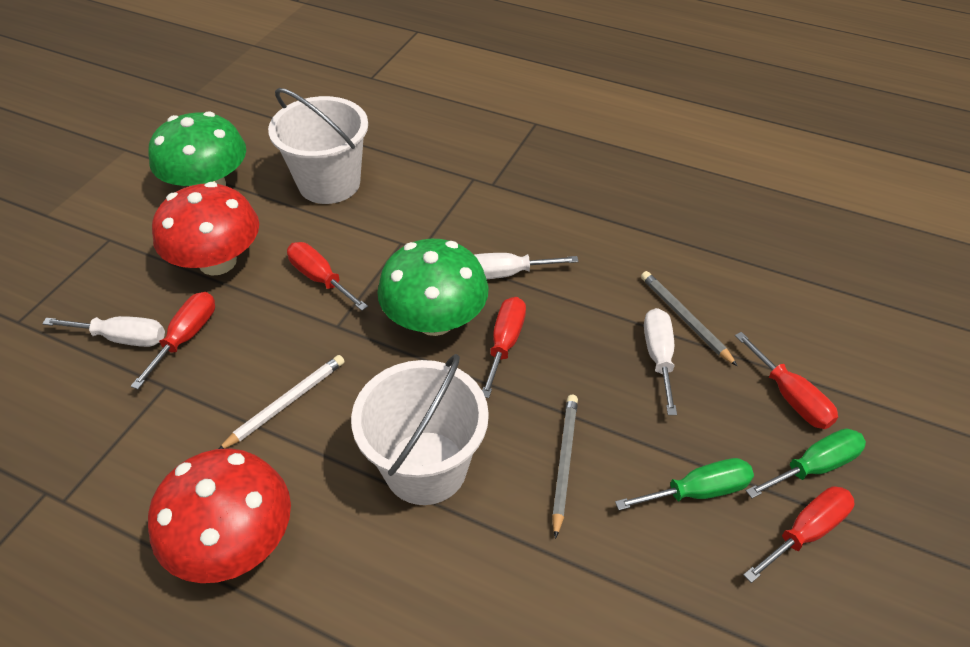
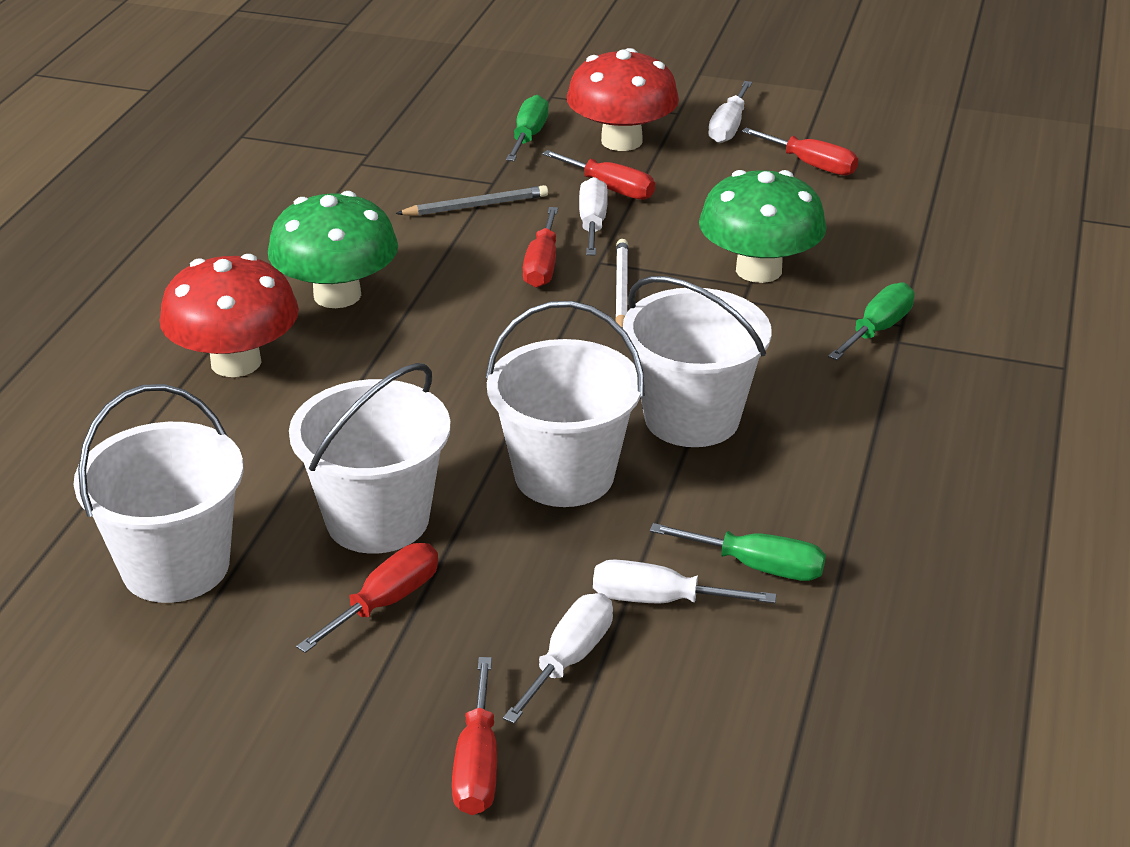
green screwdriver: 2 -> 3
grey pencil: 2 -> 1
white bucket: 2 -> 4
white screwdriver: 3 -> 4

